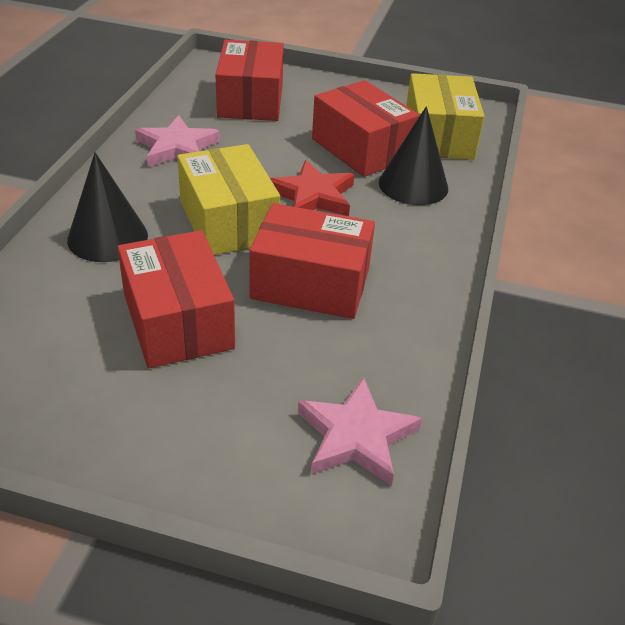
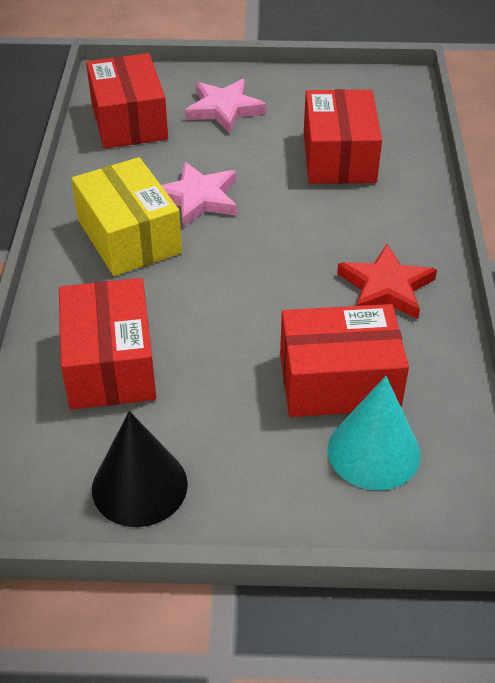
black cone: 2 -> 1
turquoise cone: 0 -> 1
yellow box: 2 -> 1

